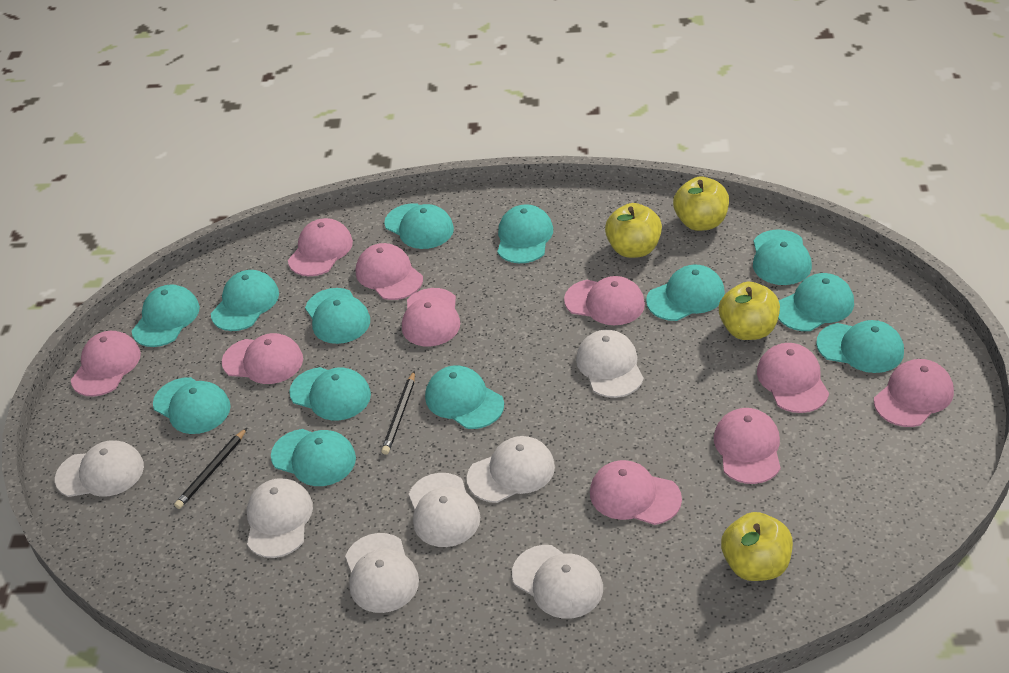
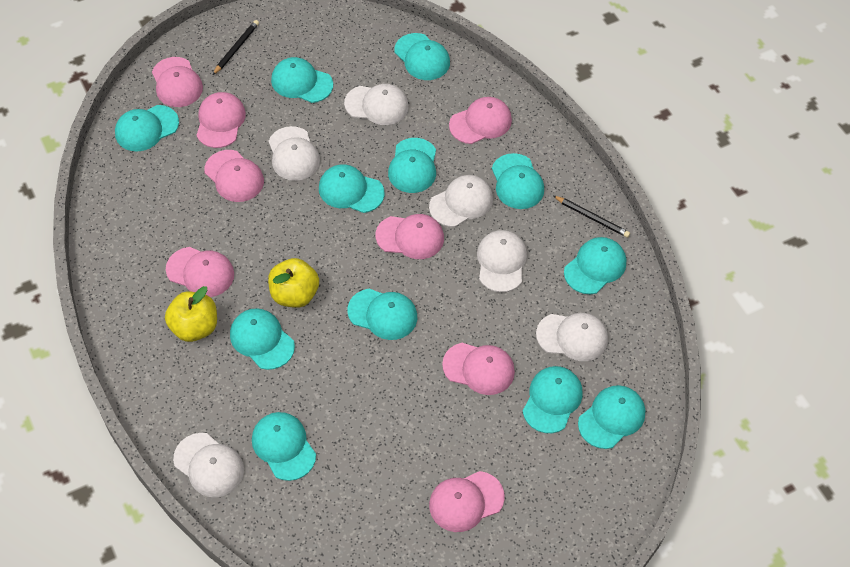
pink cap: 10 -> 8
turquoise cap: 13 -> 12
white cap: 7 -> 6
yellow apple: 4 -> 2

